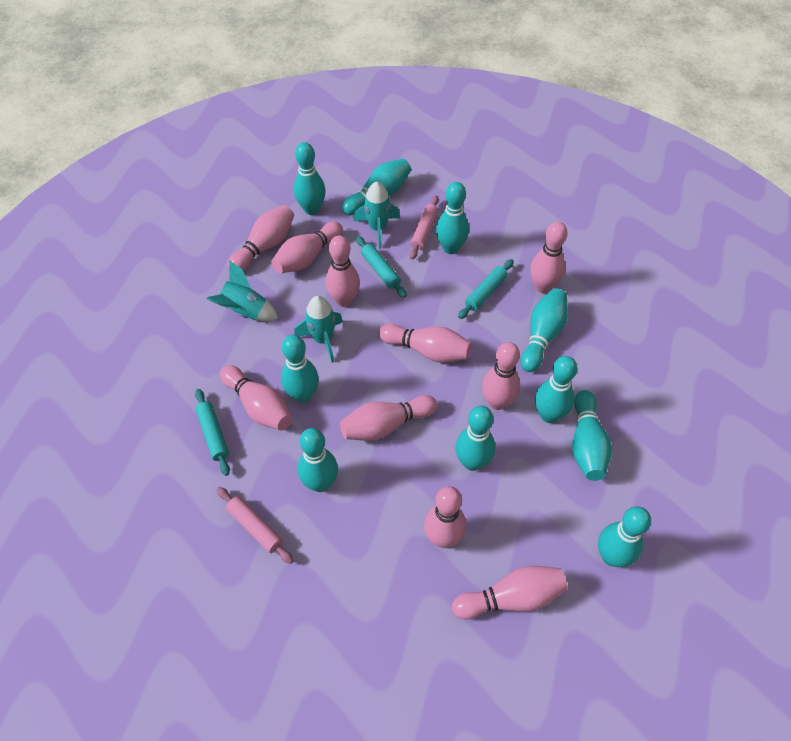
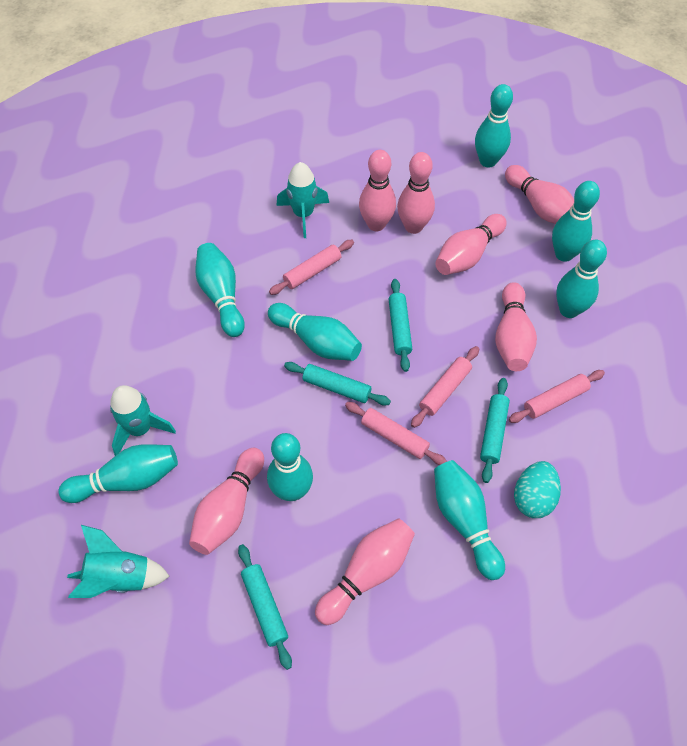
pink bowling pin: 10 -> 7
pink rolling pin: 2 -> 4
turquoise bowling pin: 10 -> 8
turquoise egg: 0 -> 1
turquoise rolling pin: 3 -> 4

